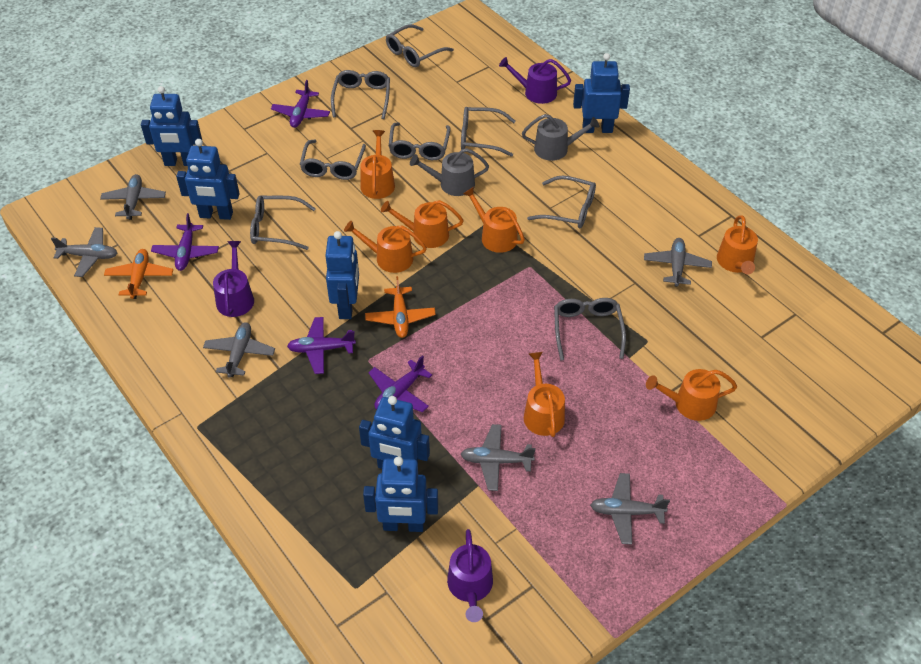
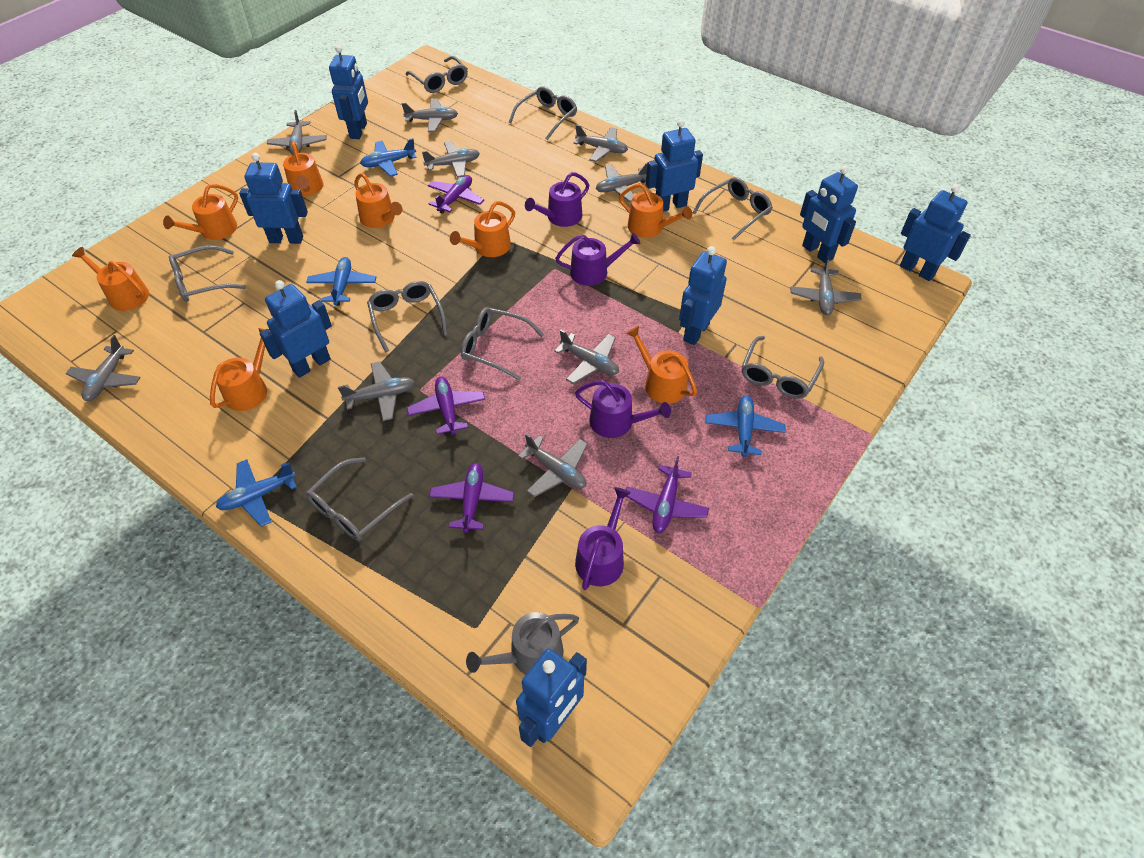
blue plane: 0 -> 4
blue robot: 6 -> 8
grey plane: 6 -> 10
grey watering can: 2 -> 1
orange plane: 2 -> 0
orange watering can: 7 -> 8
purple watering can: 3 -> 4

